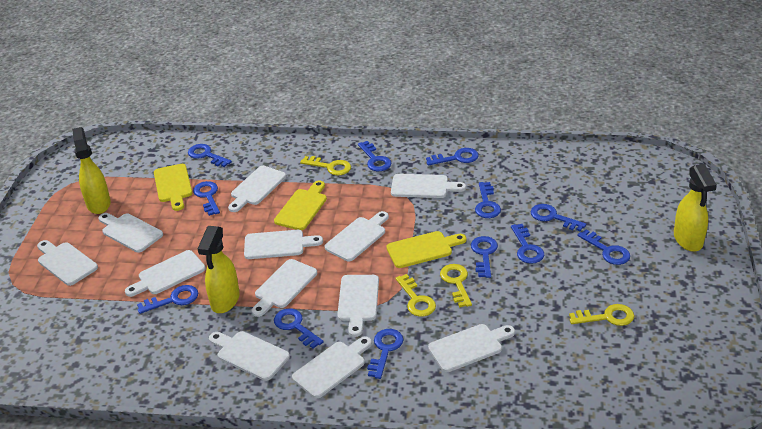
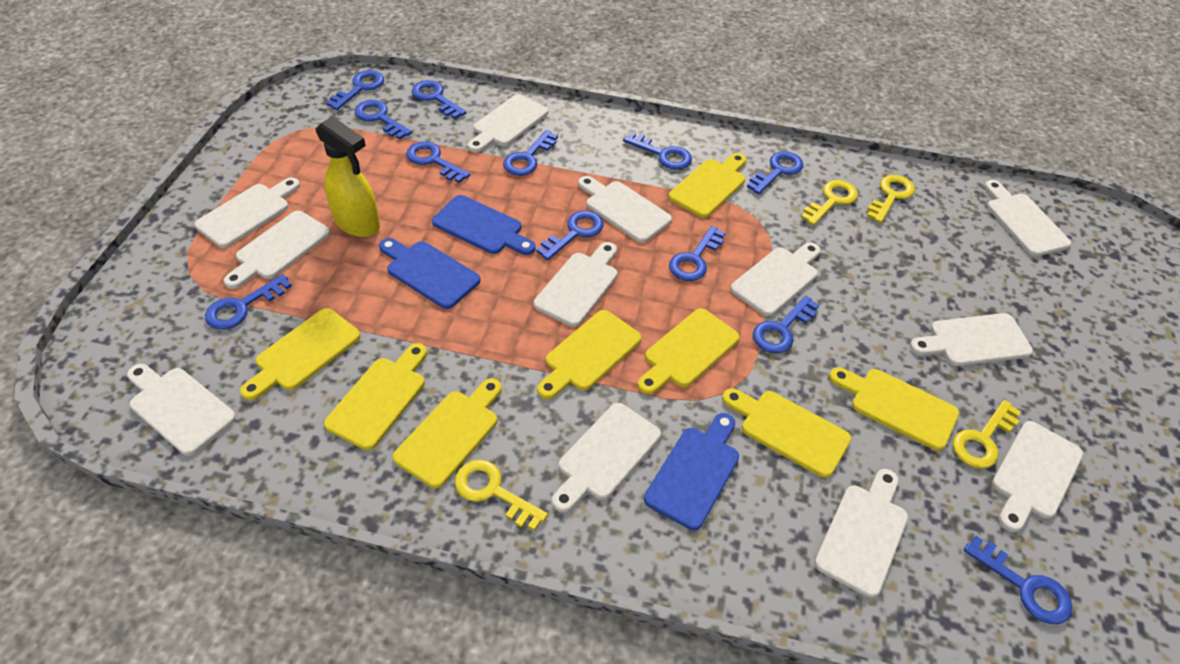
blue cutting board: 0 -> 3
yellow cutting board: 3 -> 8
yellow spray bottle: 3 -> 1

